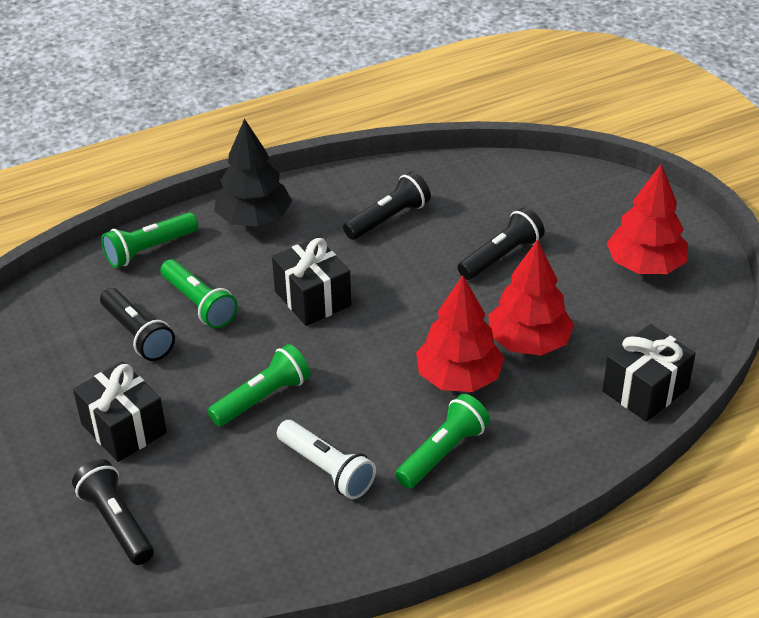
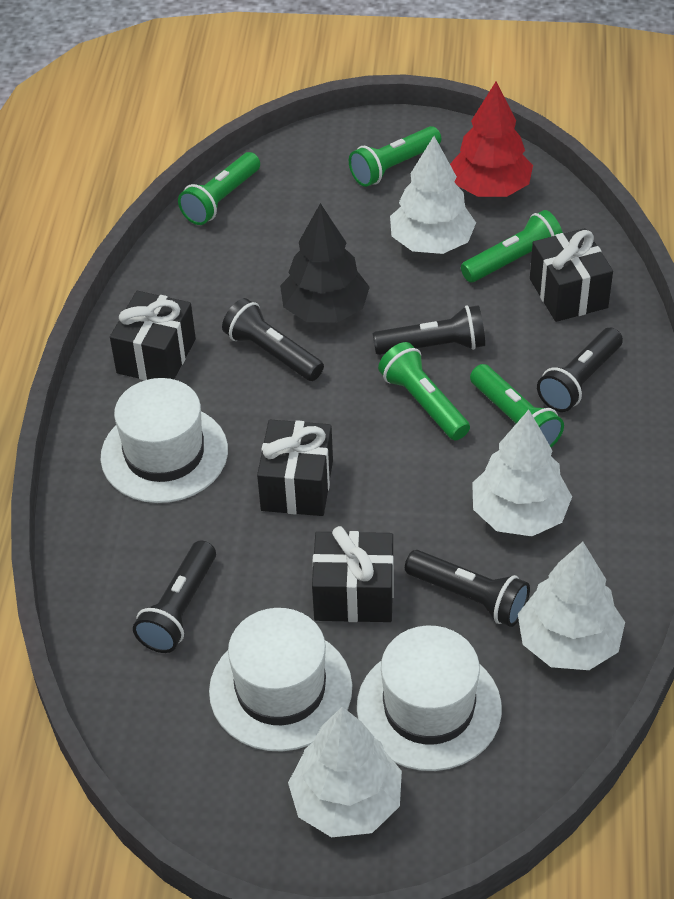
black flashlight: 4 -> 5
black gift: 3 -> 4
green flashlight: 4 -> 5
red tree: 3 -> 1
white flashlight: 1 -> 0
white hat: 0 -> 3
white tree: 0 -> 4

